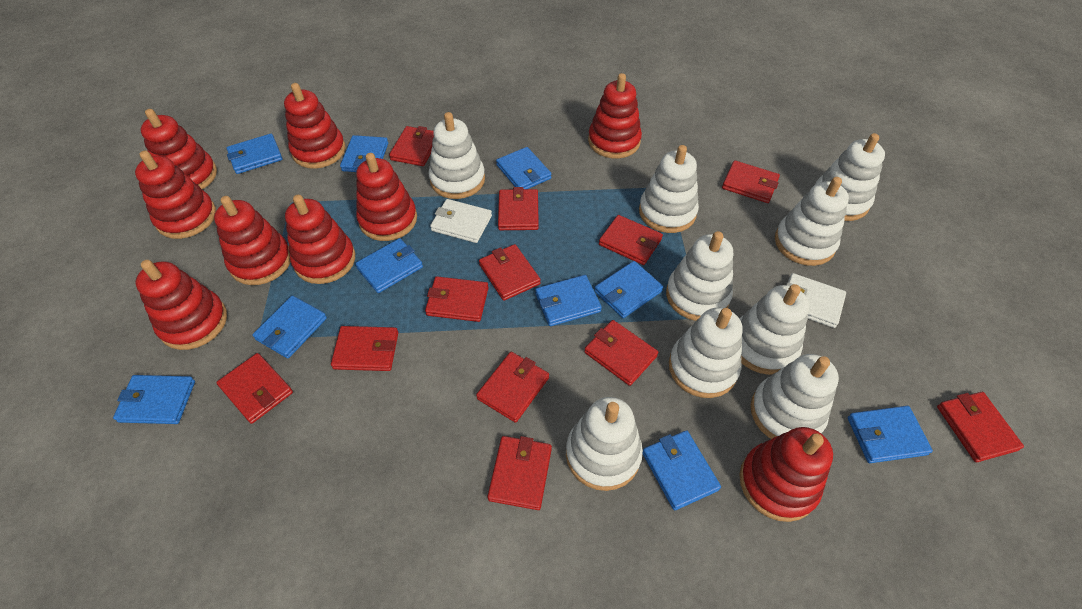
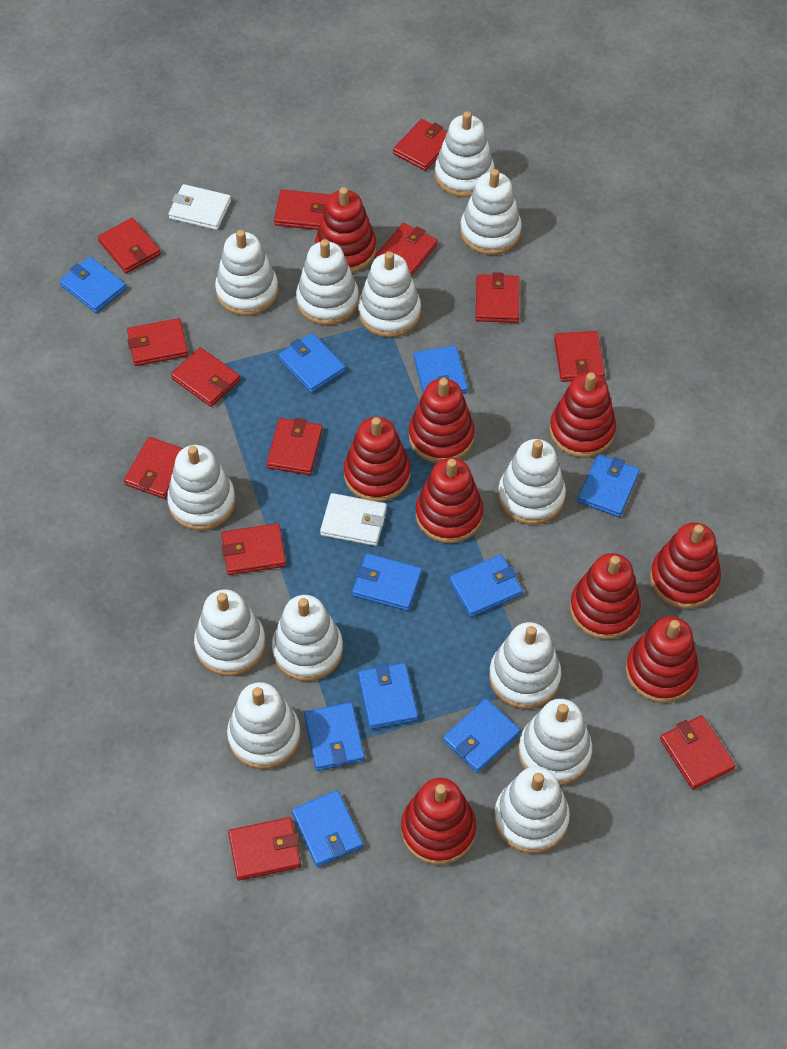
red wallet: 12 -> 13
white stacking toy: 9 -> 13

